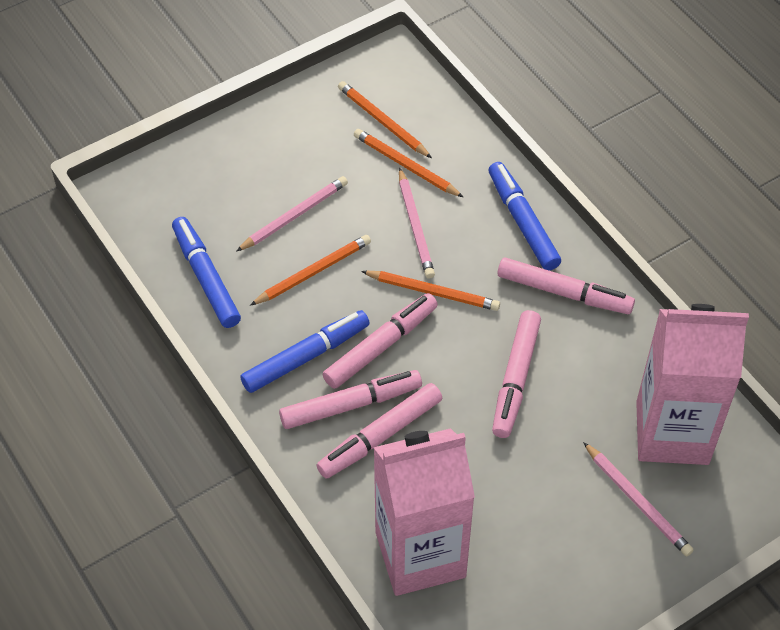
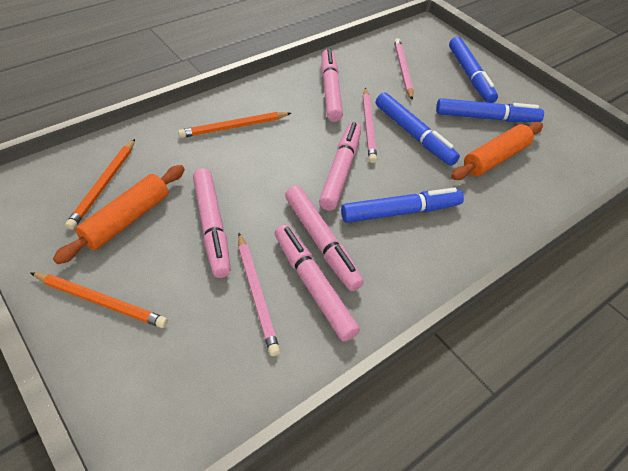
blue marker: 3 -> 4
orange pencil: 4 -> 3
orange rolling pin: 0 -> 2
pink carton: 2 -> 0

